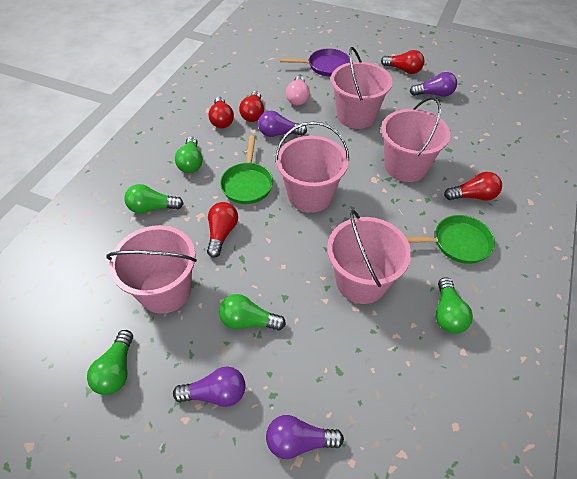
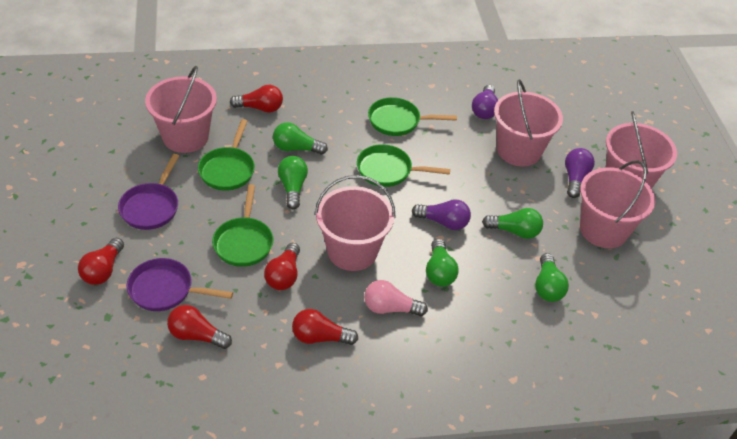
green pan: 2 -> 4
purple light bulb: 4 -> 3
purple pan: 1 -> 2

